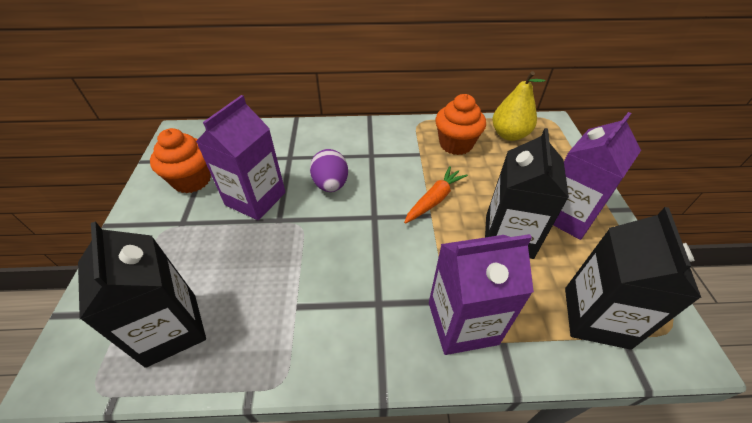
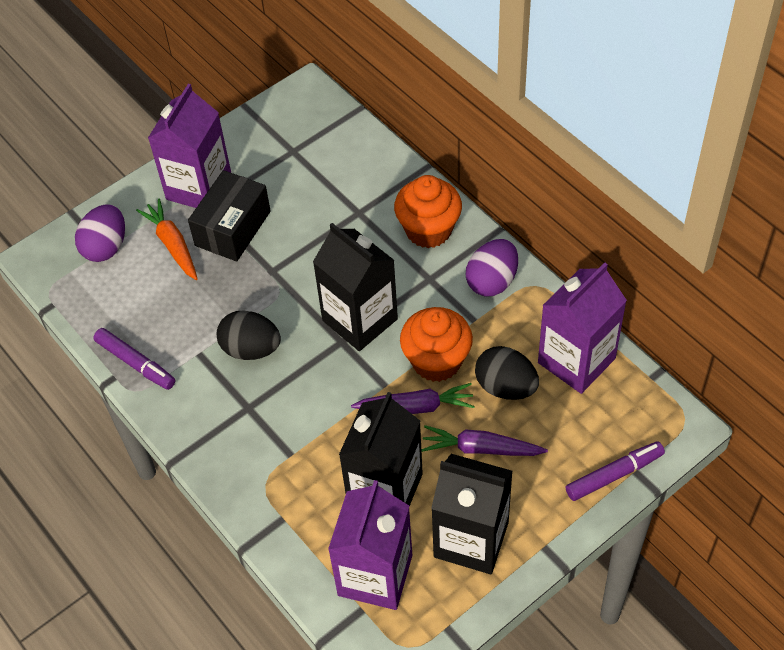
black box: 0 -> 1
black egg: 0 -> 2
purple carrot: 0 -> 2
purple egg: 1 -> 2
purple marker: 0 -> 2
yellow pear: 1 -> 0

